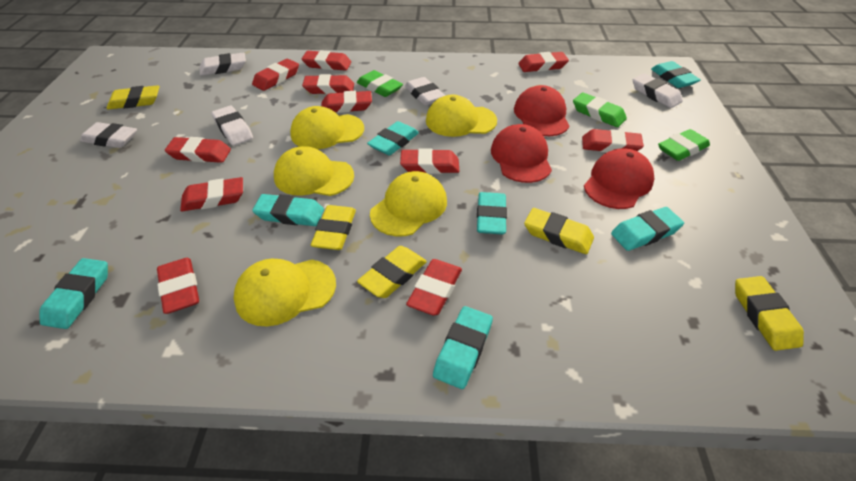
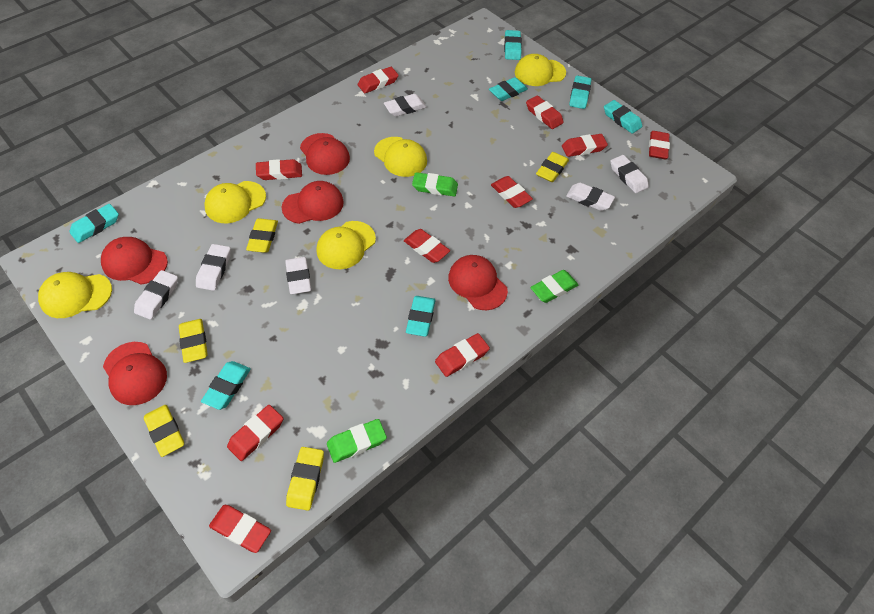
red cap: 3 -> 5
red eraser: 11 -> 10
white eraser: 5 -> 6

